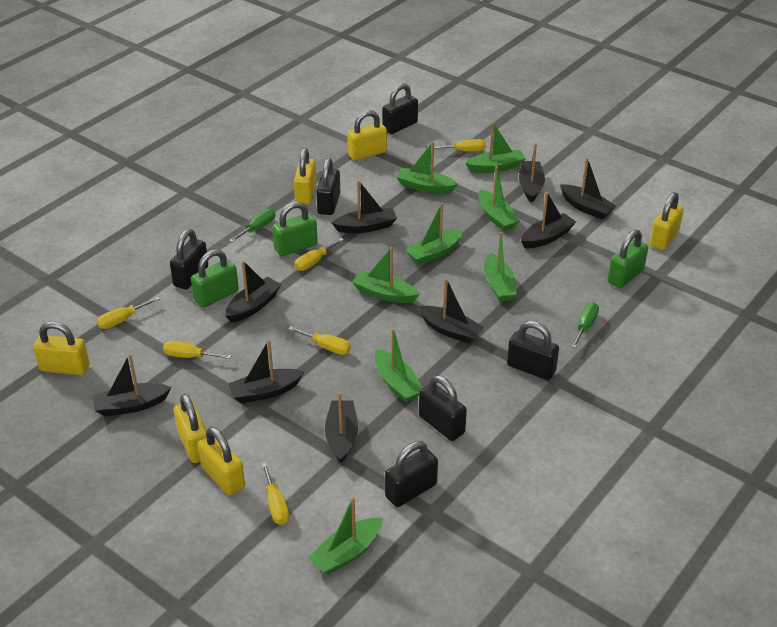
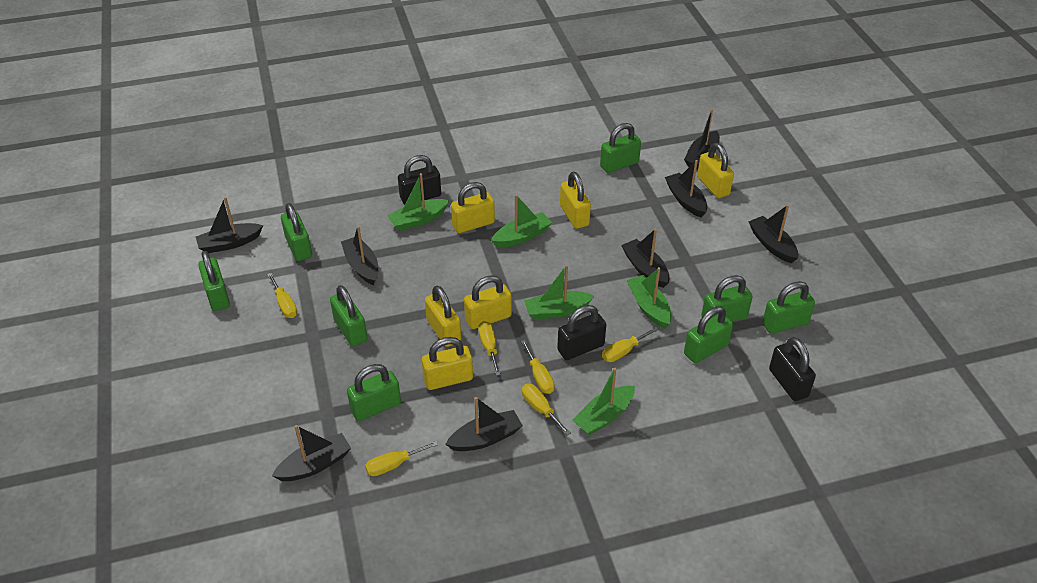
black boat: 9 -> 8
black padlock: 6 -> 3
green boat: 8 -> 5
green padlock: 3 -> 8
green screwdriver: 2 -> 0

